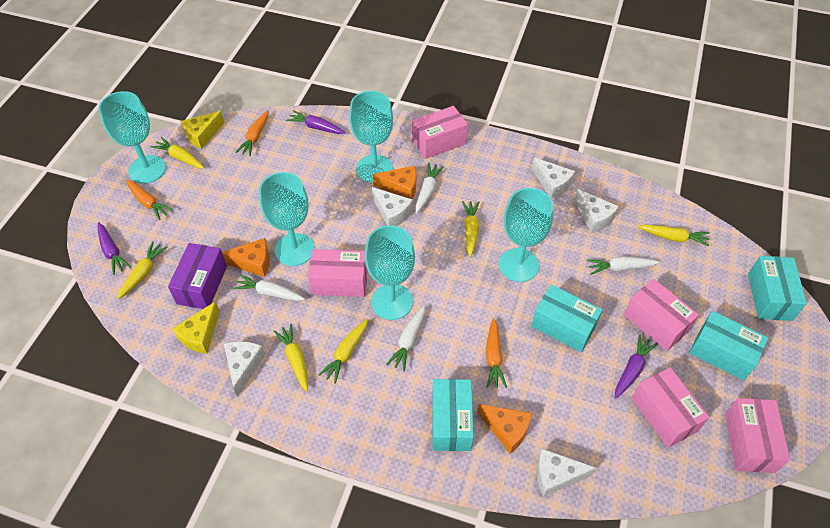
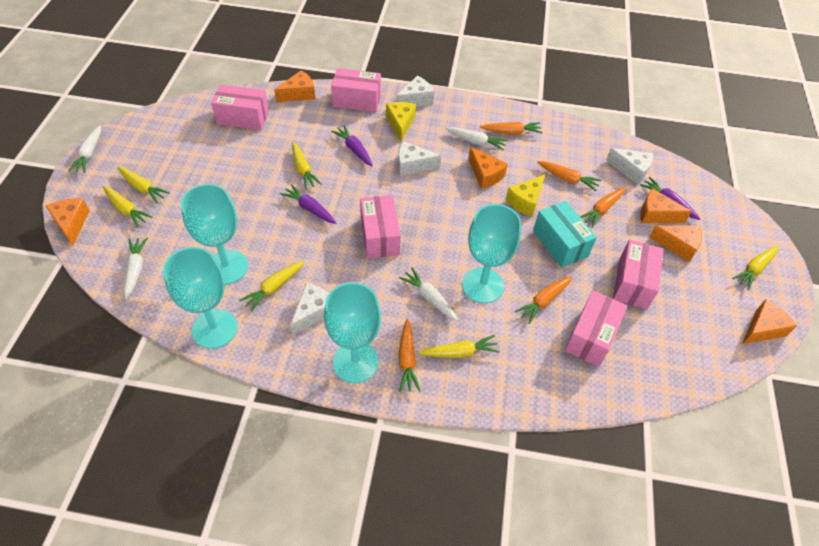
orange carrot: 3 -> 5
orange cheese: 3 -> 6
purple box: 1 -> 0
turquoise box: 4 -> 1
turquoise goblet: 5 -> 4
white cheese: 5 -> 4

